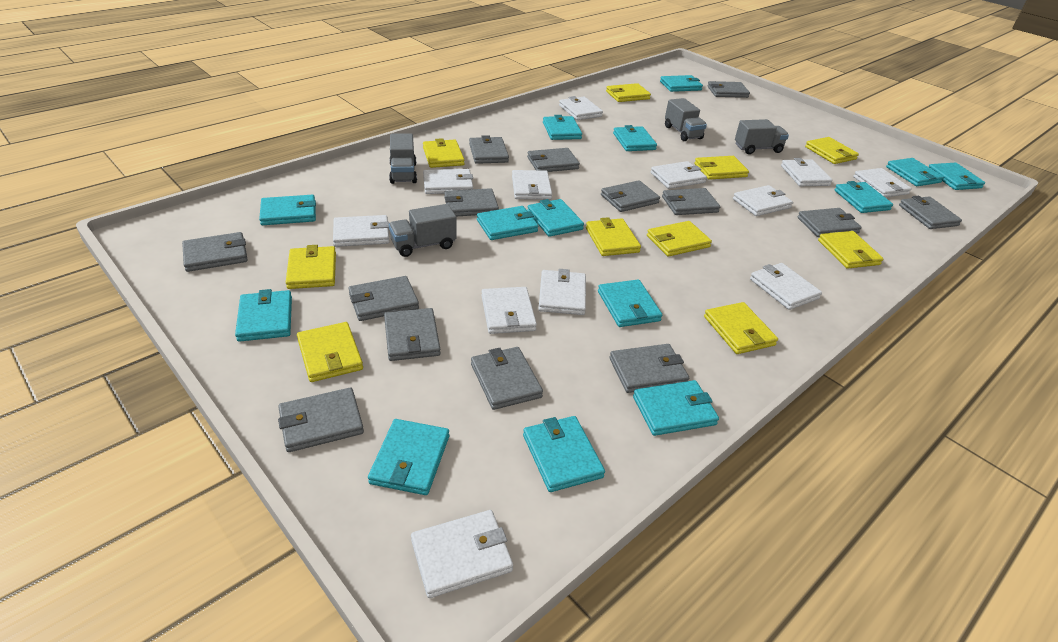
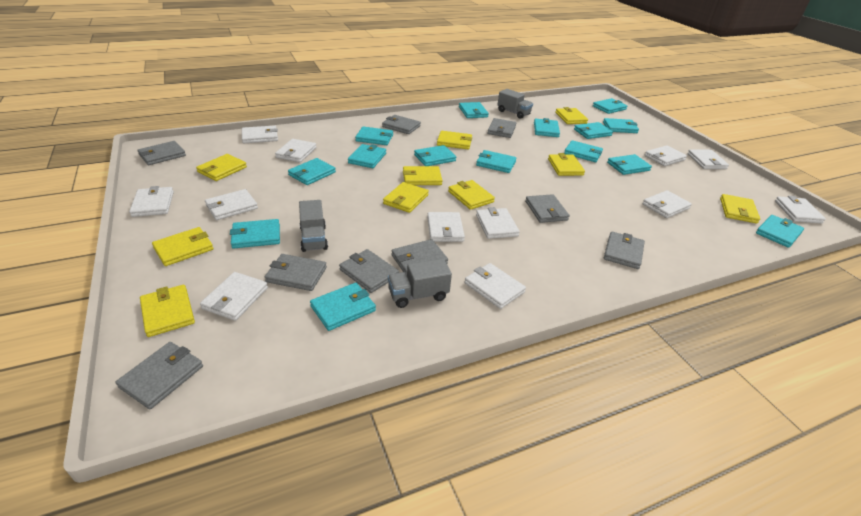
grey truck: 4 -> 3
grey wallet: 14 -> 9
turquoise wallet: 14 -> 15

